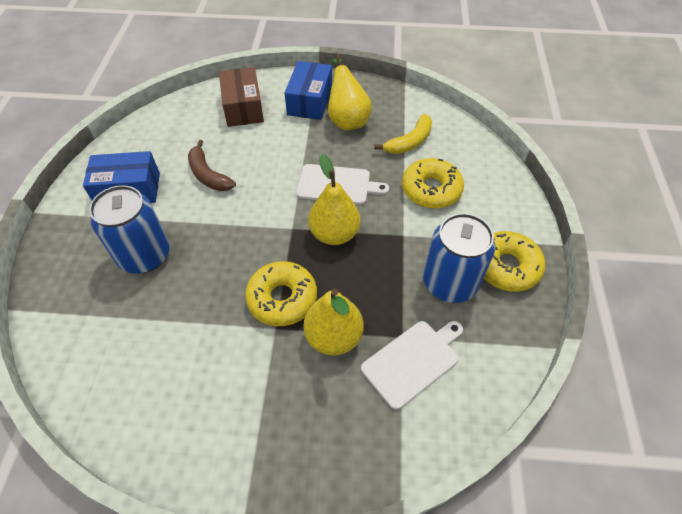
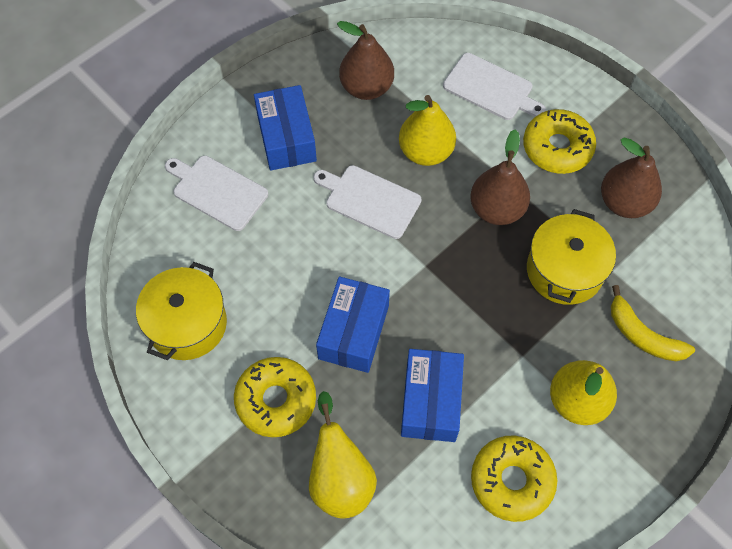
blue box: 2 -> 3
blue can: 2 -> 0
brown banana: 1 -> 0
brown box: 1 -> 0
brown pear: 0 -> 3
white cutting board: 2 -> 3
yellow pot: 0 -> 2

